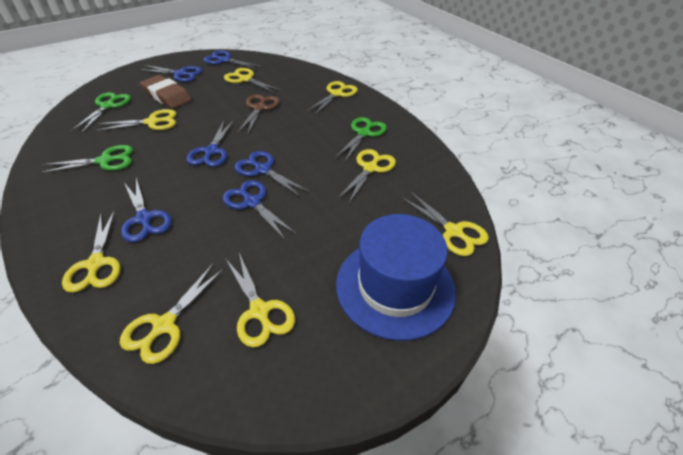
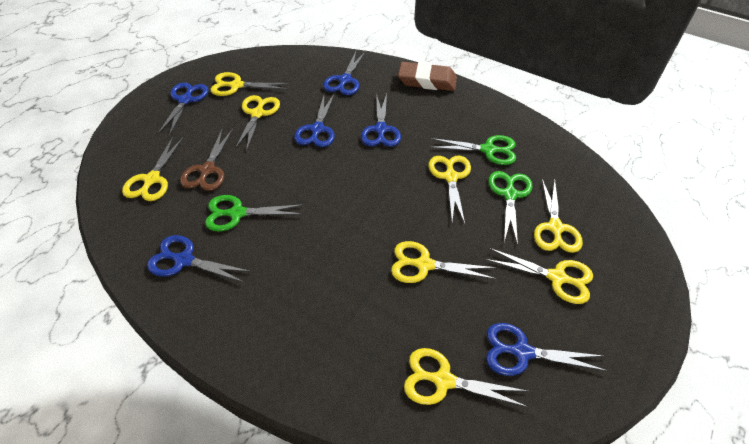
blue hat: 1 -> 0

